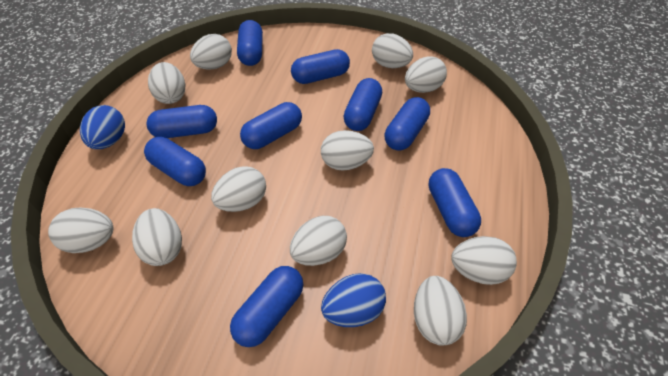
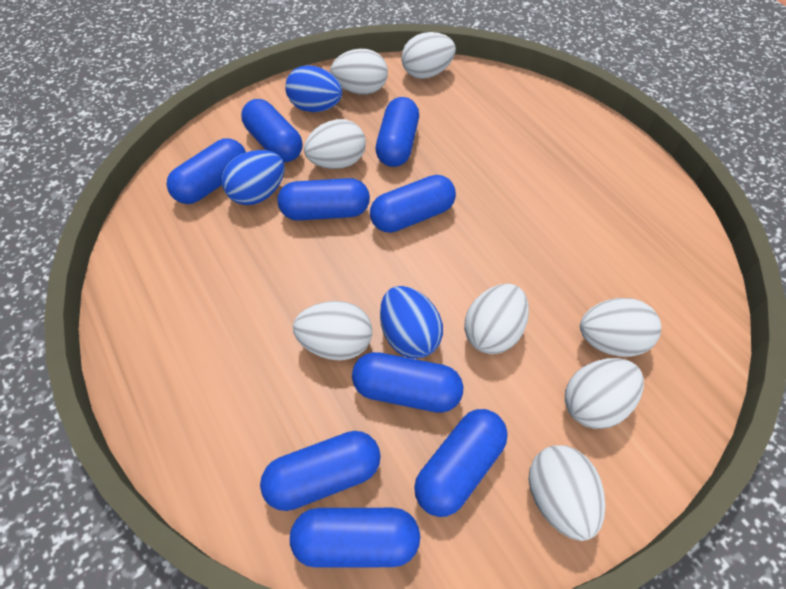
blue egg: 2 -> 3
white egg: 11 -> 8

